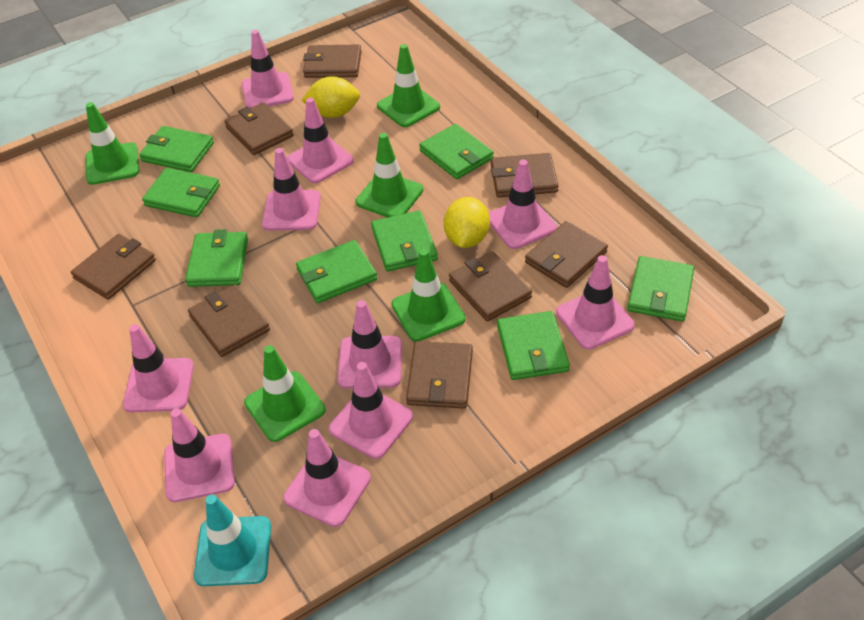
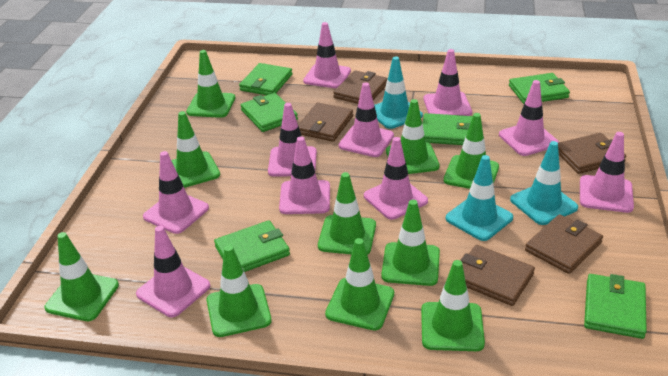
brown wallet: 8 -> 5
green traffic cone: 5 -> 10
green wallet: 8 -> 6
turquoise traffic cone: 1 -> 3
yellow lemon: 2 -> 0

